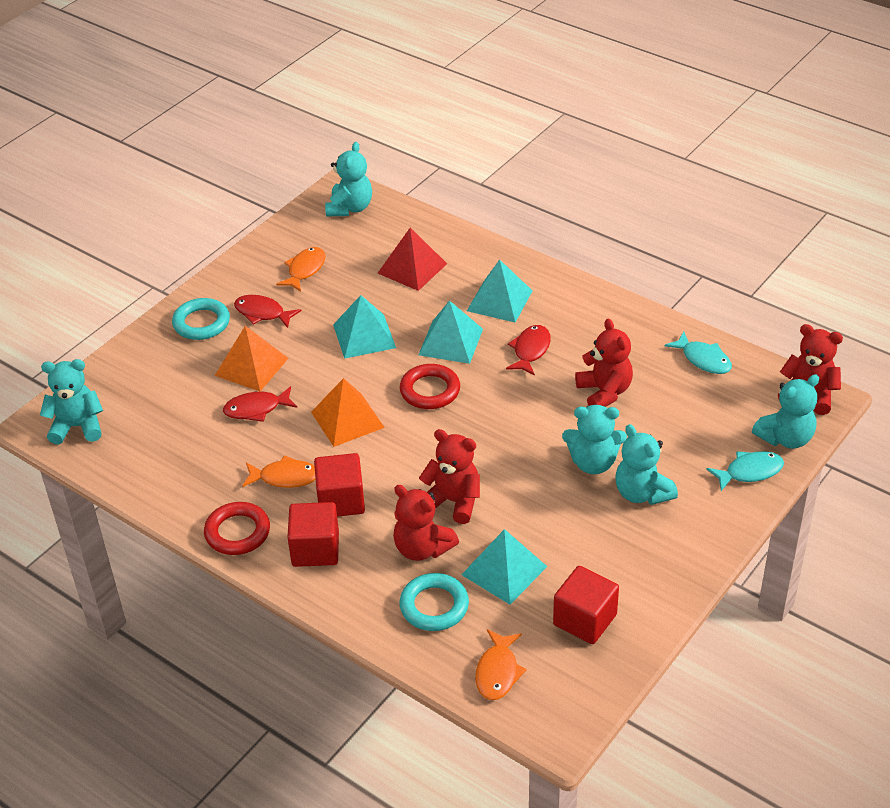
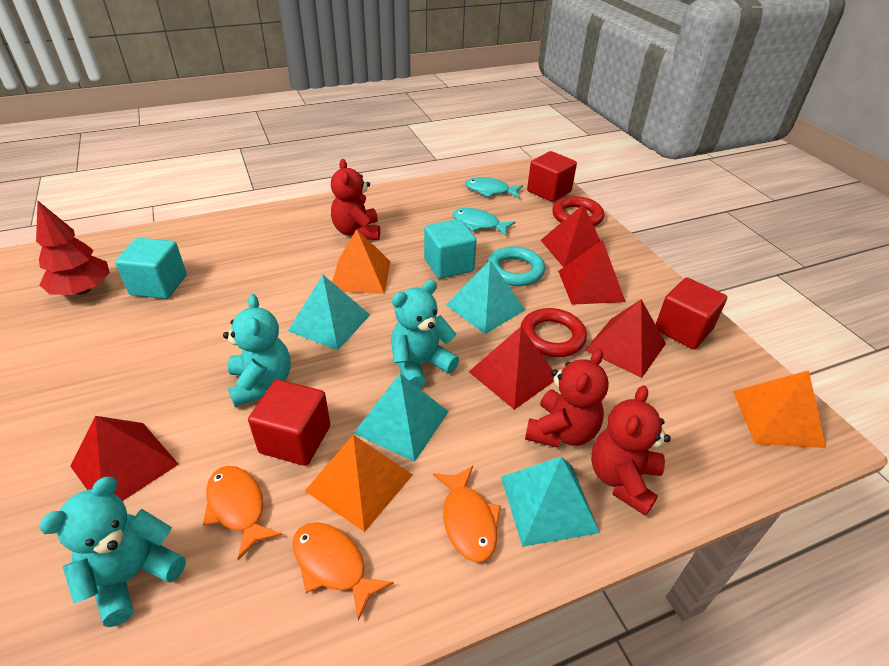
orange pyramid: 2 -> 3
red fish: 3 -> 0
red pyramid: 1 -> 5
red teddy bear: 4 -> 3
red tree: 0 -> 1
turquoise cube: 0 -> 2
turquoise ring: 2 -> 1
turquoise teddy bear: 5 -> 3

